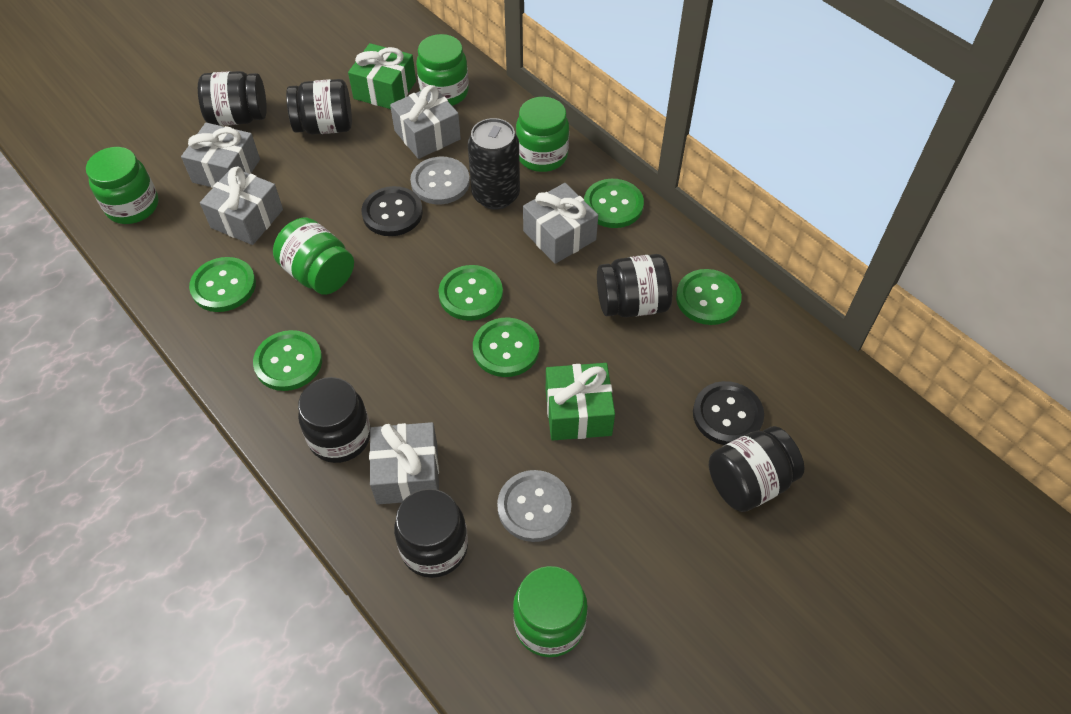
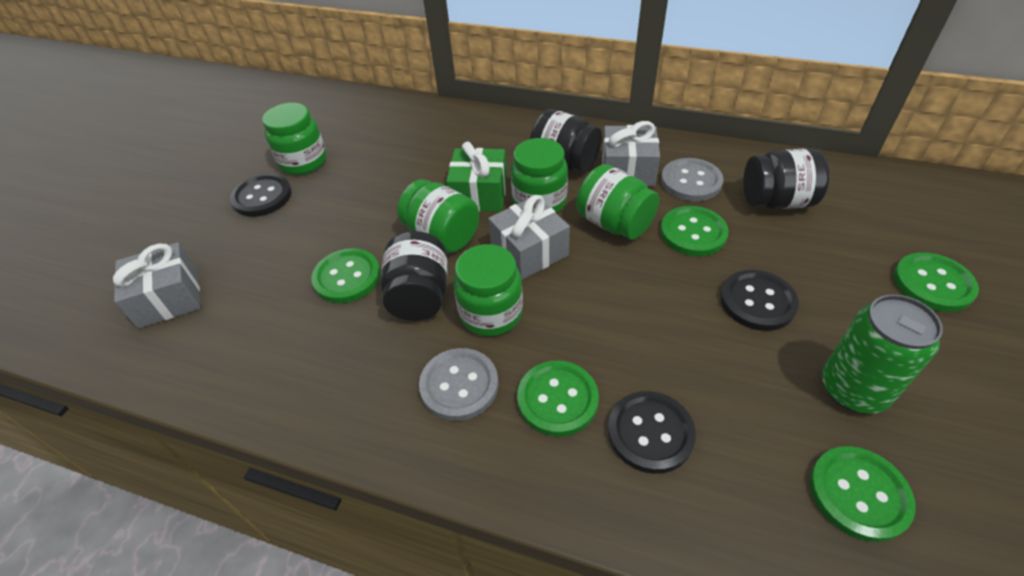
black button: 2 -> 3
black can: 1 -> 0
black jar: 6 -> 3
green button: 6 -> 5
green can: 0 -> 1
green gift: 2 -> 1
grey gift: 5 -> 3

